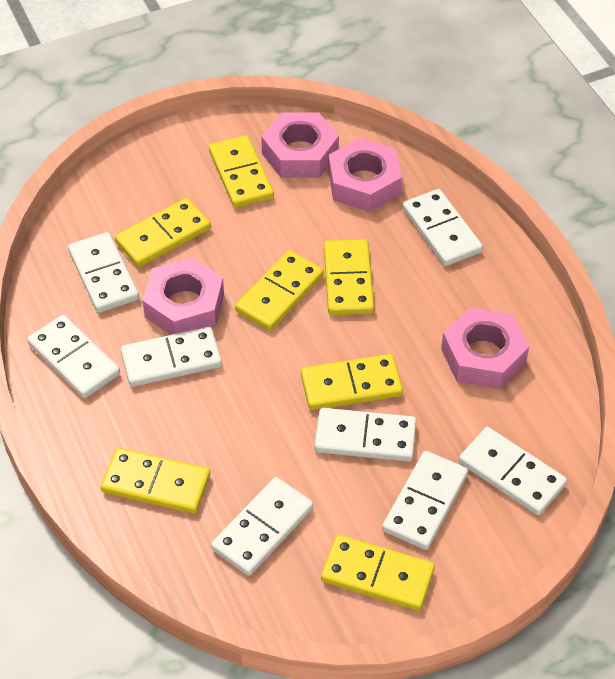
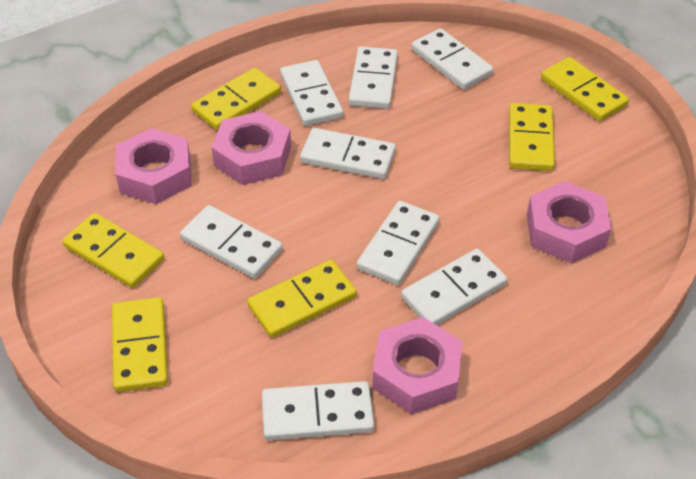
yellow domino: 7 -> 6

